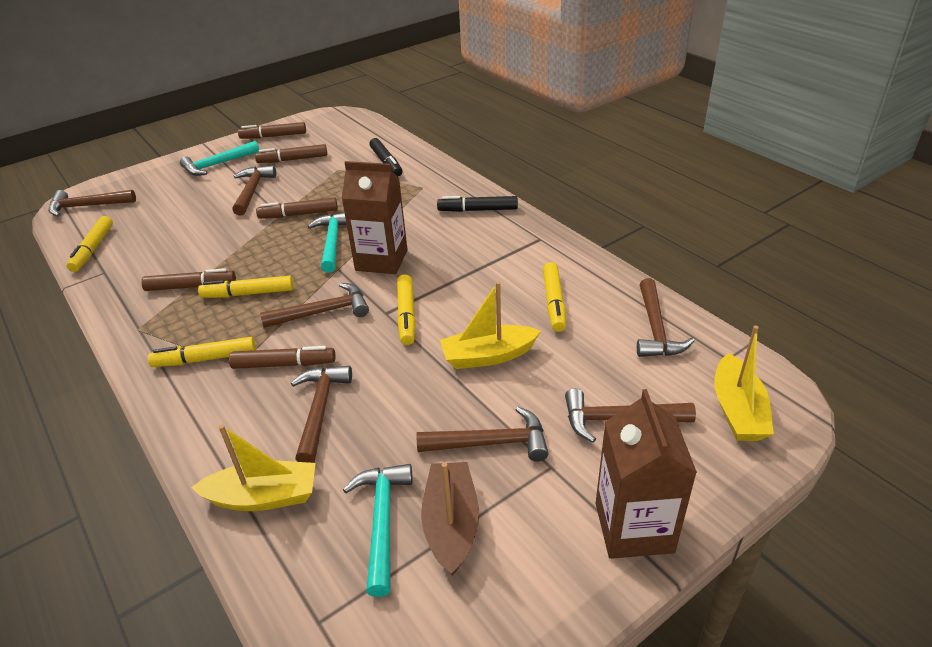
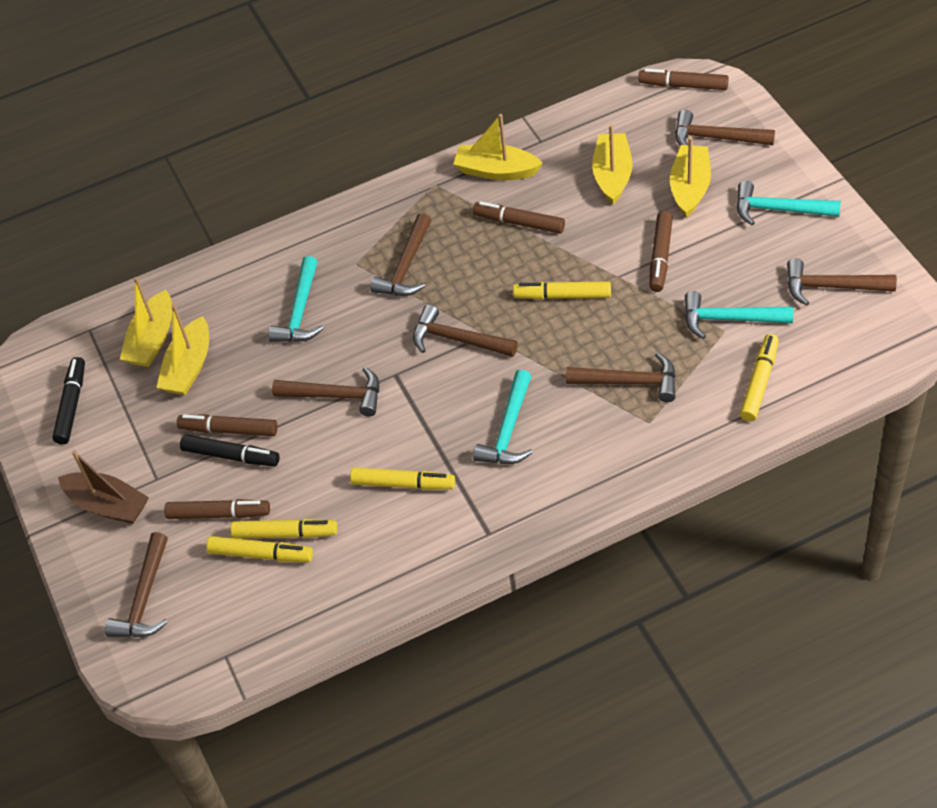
brown carton: 2 -> 0
turquoise hammer: 3 -> 4
yellow boat: 3 -> 5

